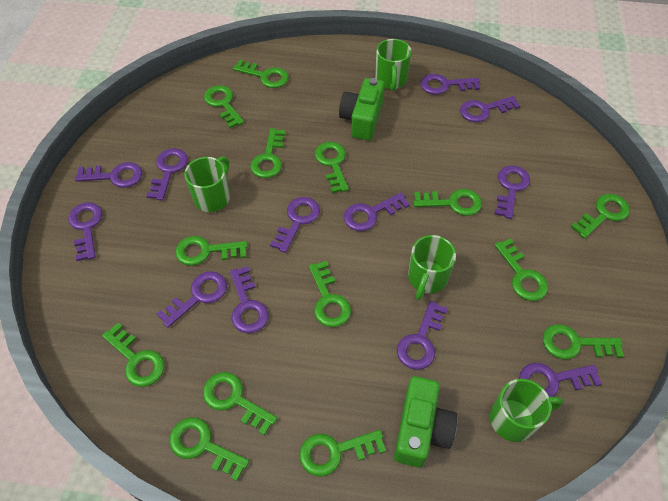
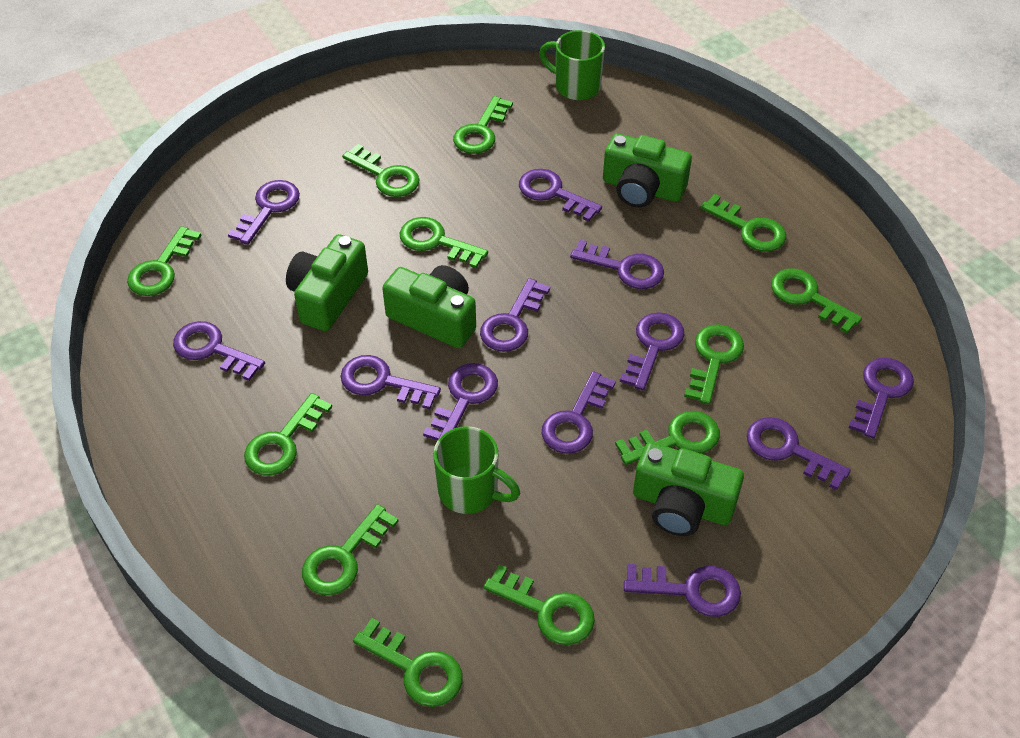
green camera: 2 -> 4
green key: 14 -> 12
green mug: 4 -> 2

